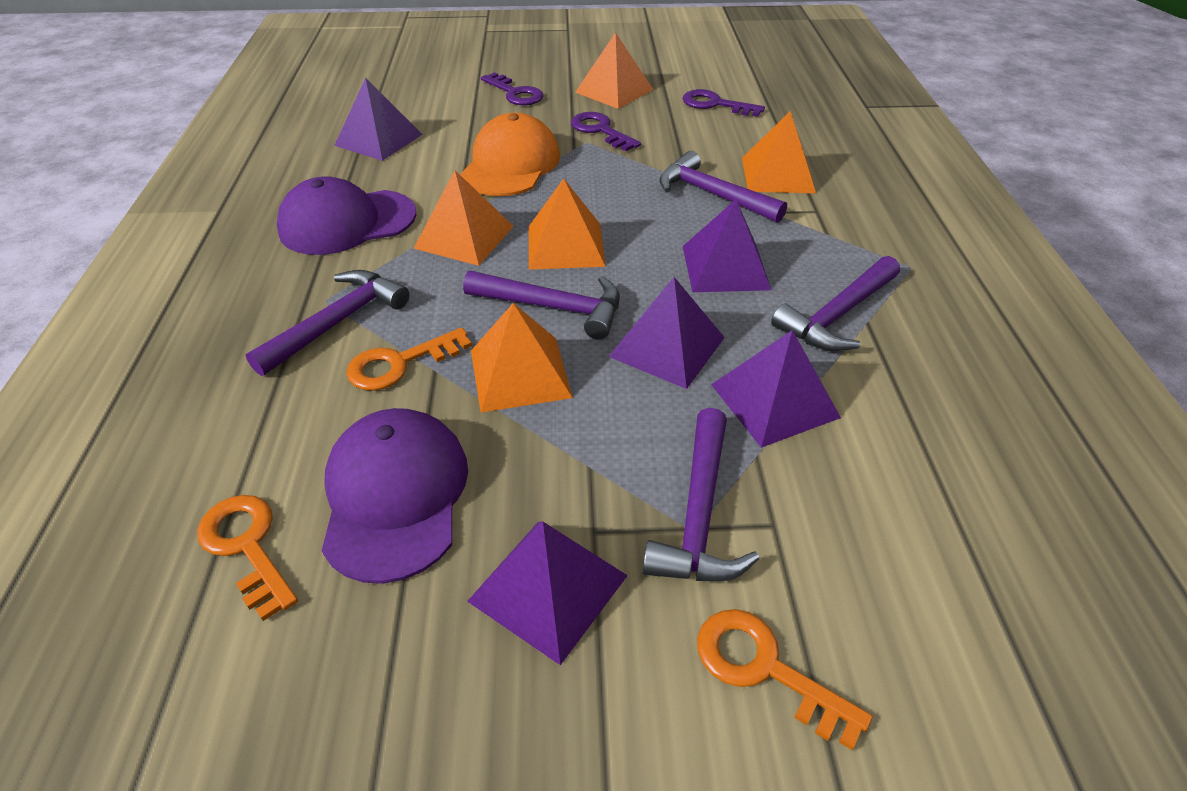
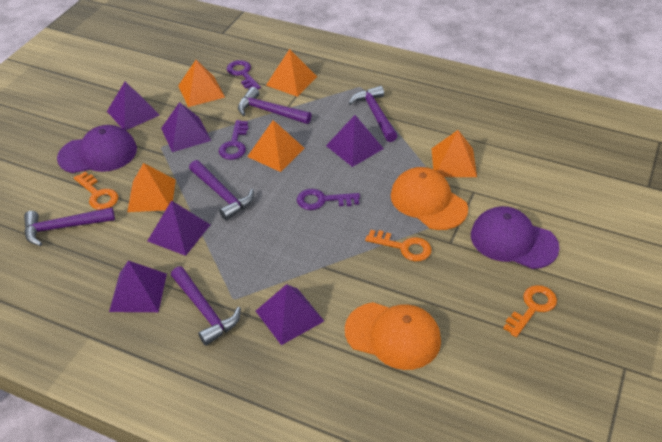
orange cap: 1 -> 2
purple pyramid: 5 -> 6

